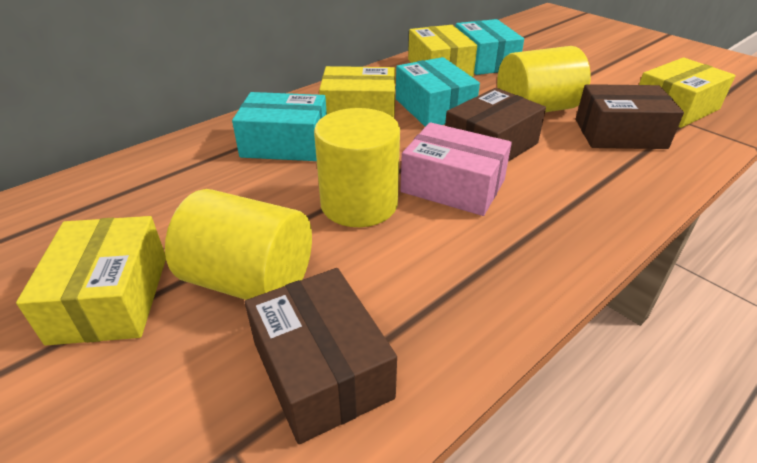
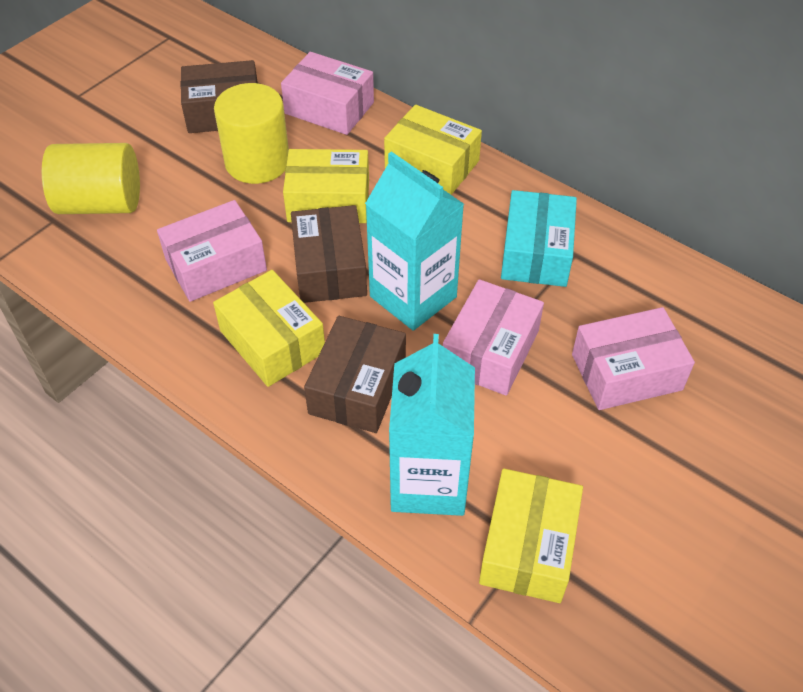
pink box: 1 -> 4
turquoise box: 3 -> 1
turquoise carton: 0 -> 2
yellow cylinder: 3 -> 2

